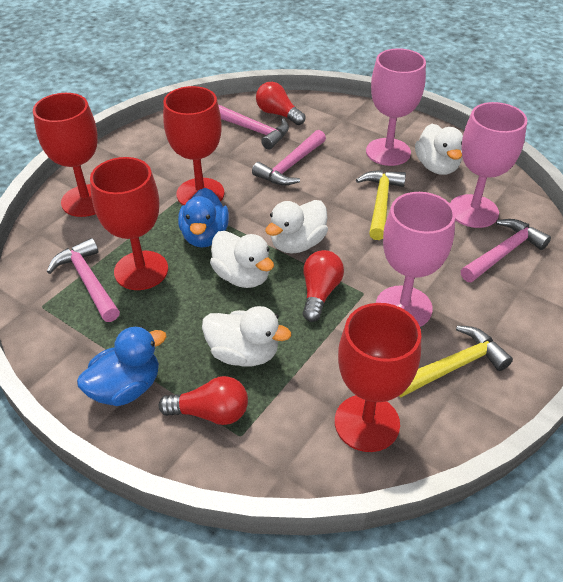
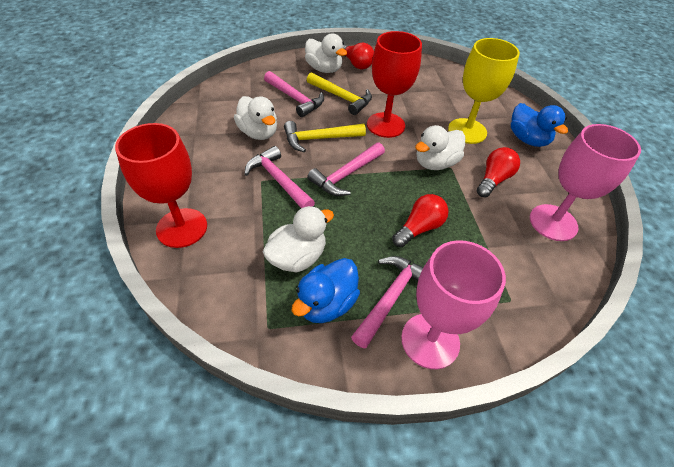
pink goblet: 3 -> 2
red goblet: 4 -> 2
yellow goblet: 0 -> 1

